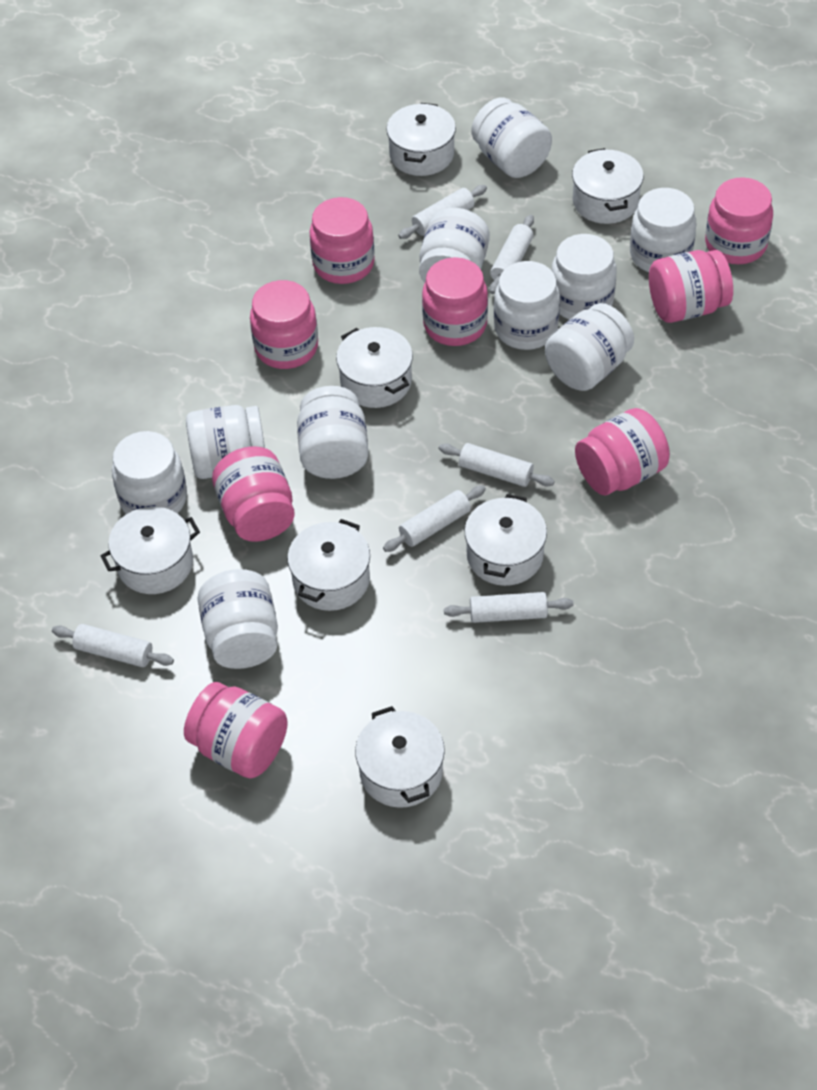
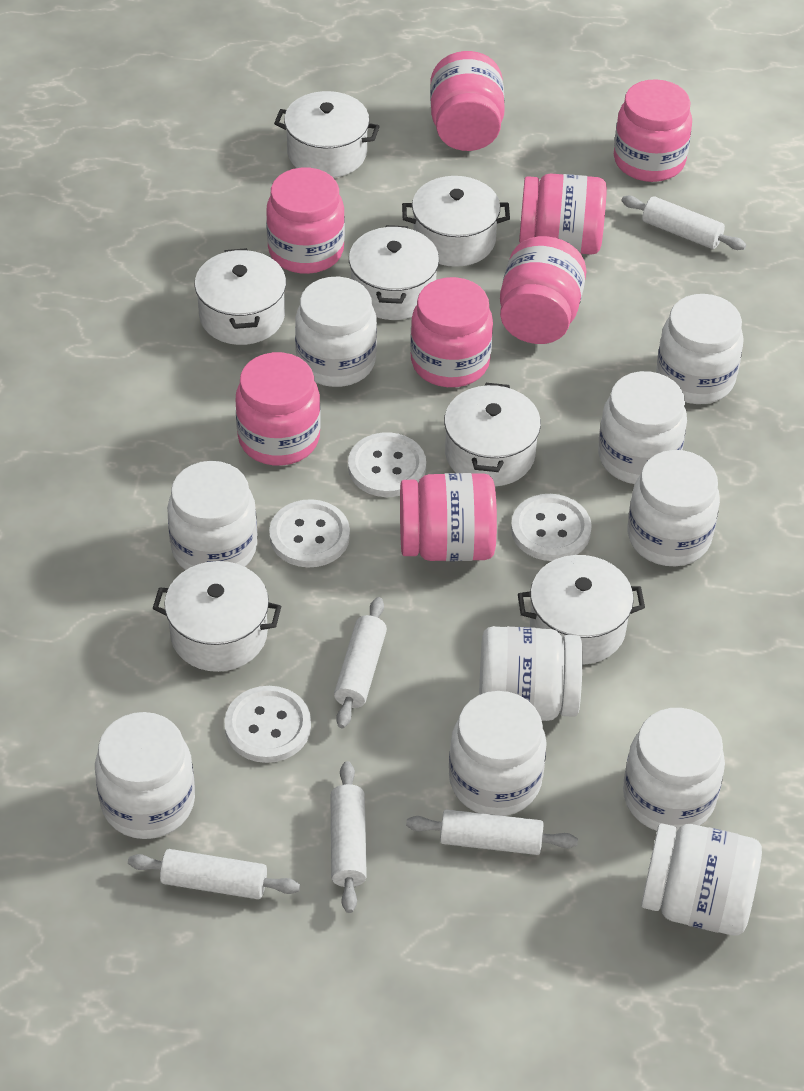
white button: 0 -> 4
white rolling pin: 6 -> 5

